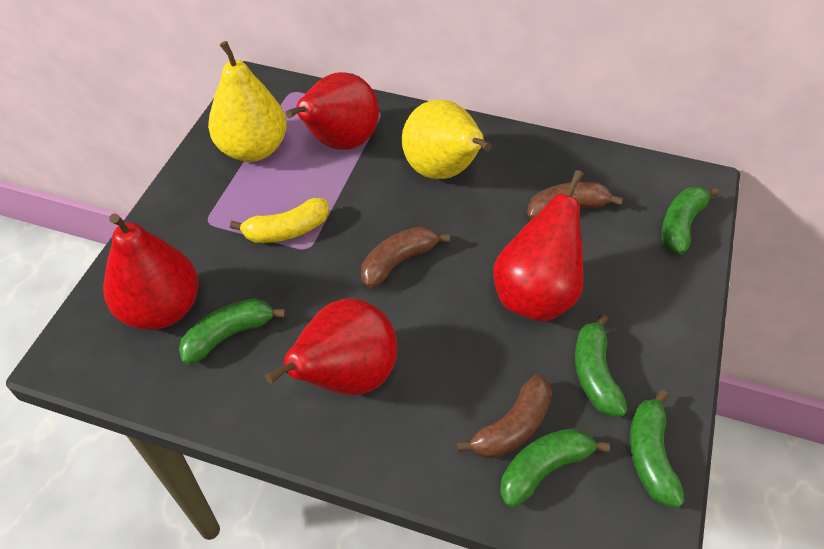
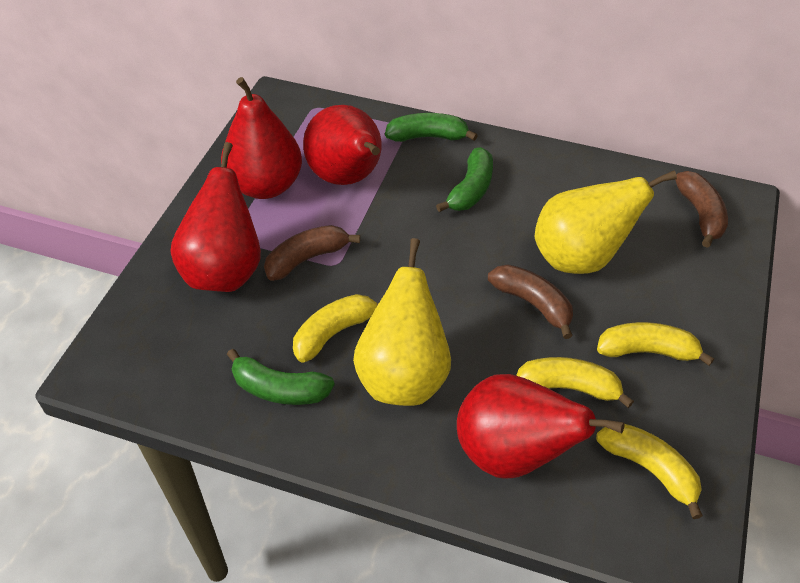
green banana: 5 -> 3
yellow banana: 1 -> 4

